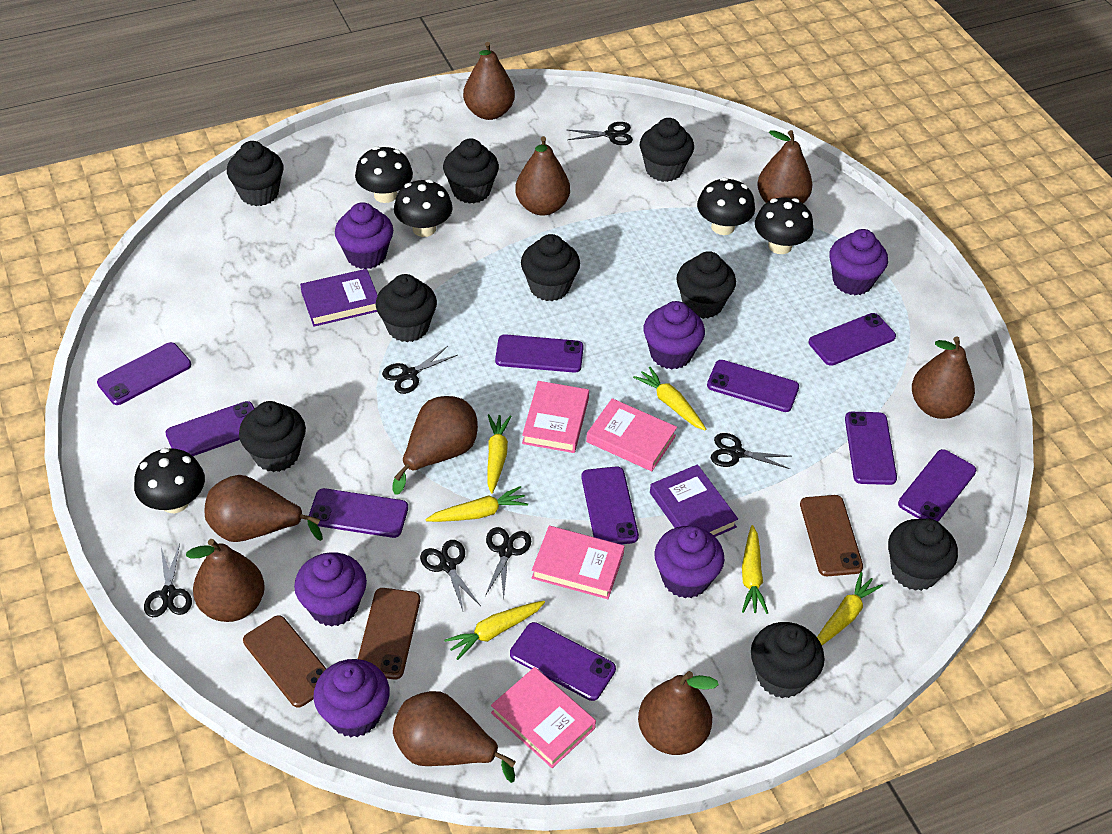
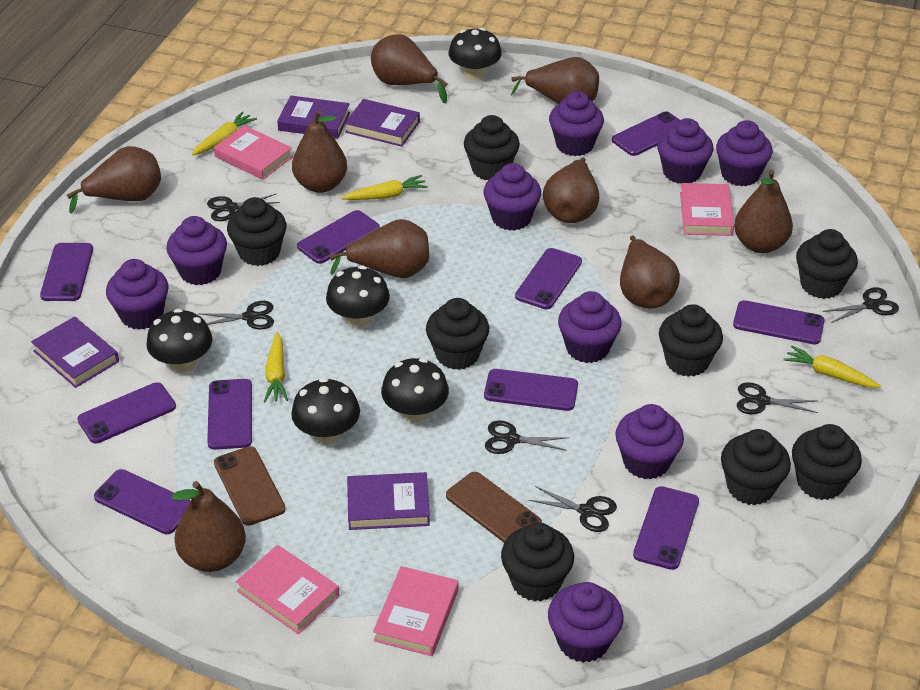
black cupcake: 9 -> 8
brown phone: 3 -> 2
purple book: 2 -> 4
purple cupcake: 6 -> 9
yellow carrot: 6 -> 4

